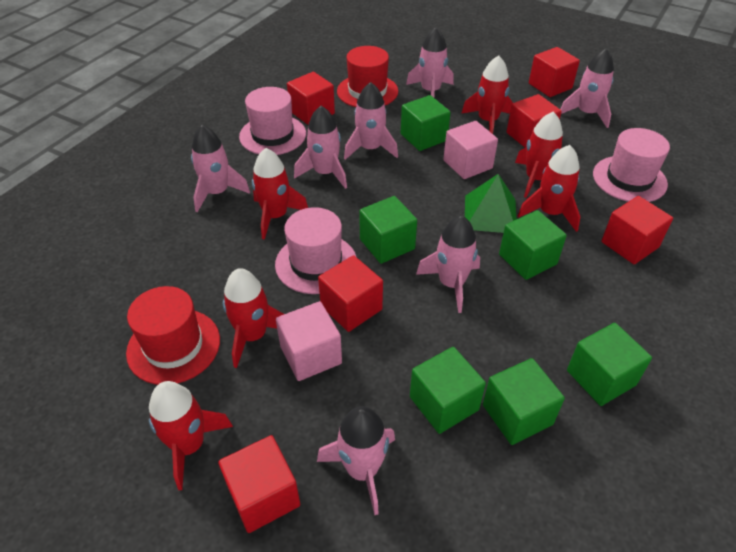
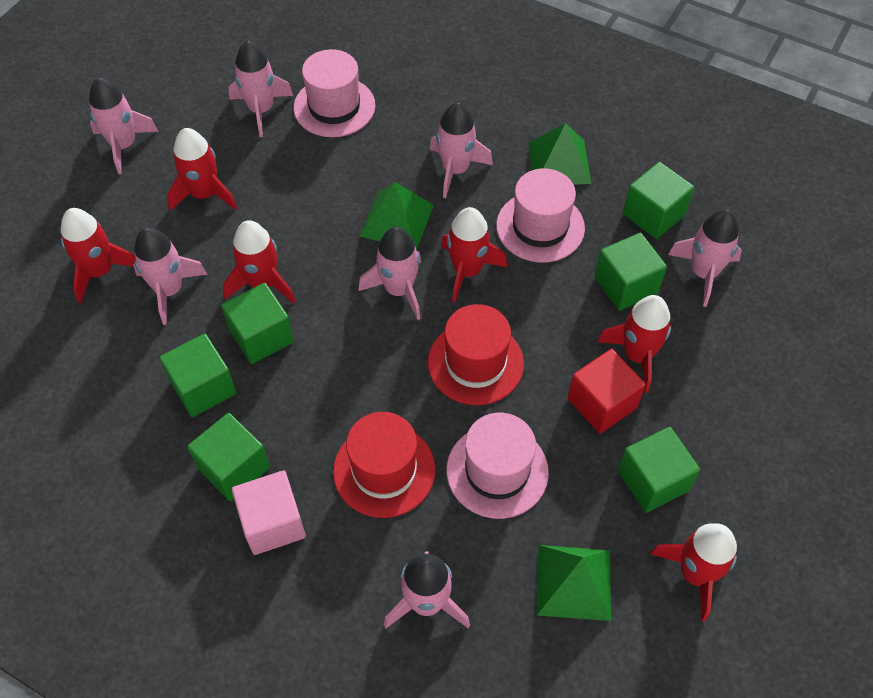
green pyramid: 1 -> 3
pink cube: 2 -> 1
red cube: 6 -> 1

